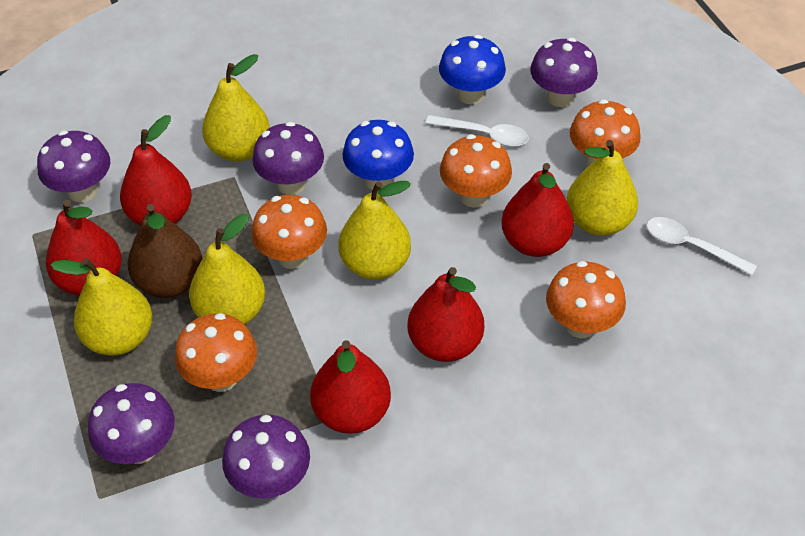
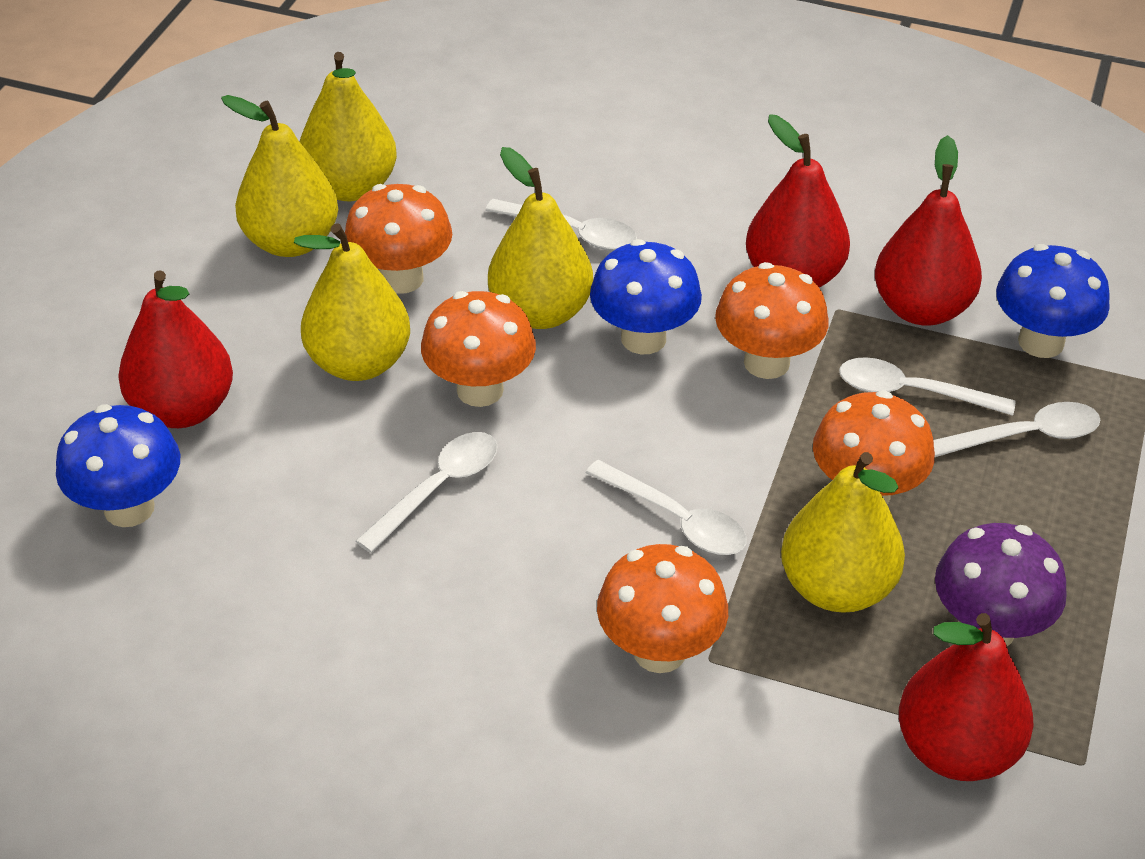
blue mushroom: 2 -> 3
brown pear: 1 -> 0
purple mushroom: 5 -> 1
red pear: 5 -> 4
white spoon: 2 -> 5

